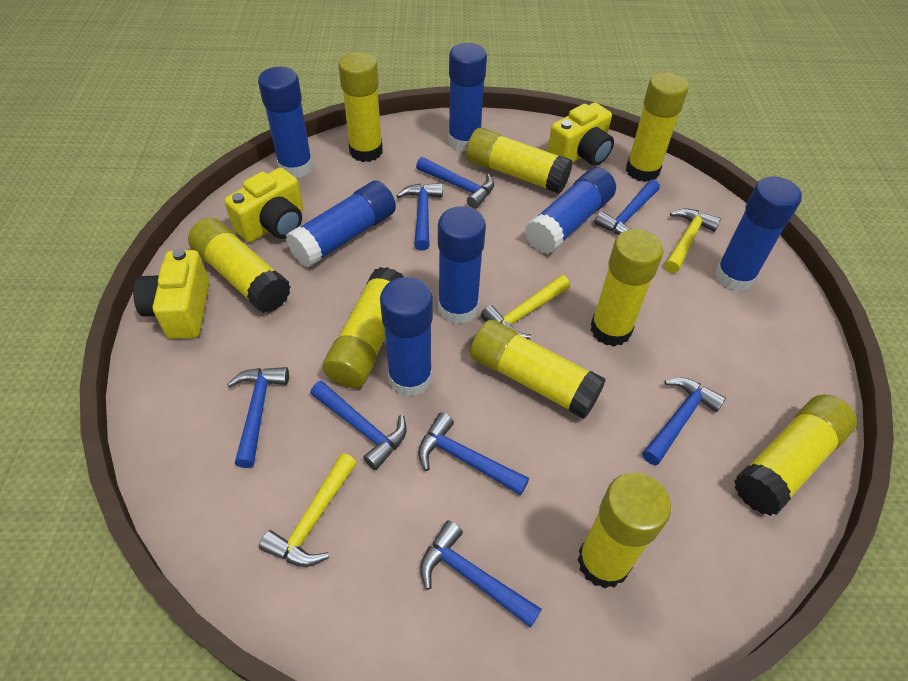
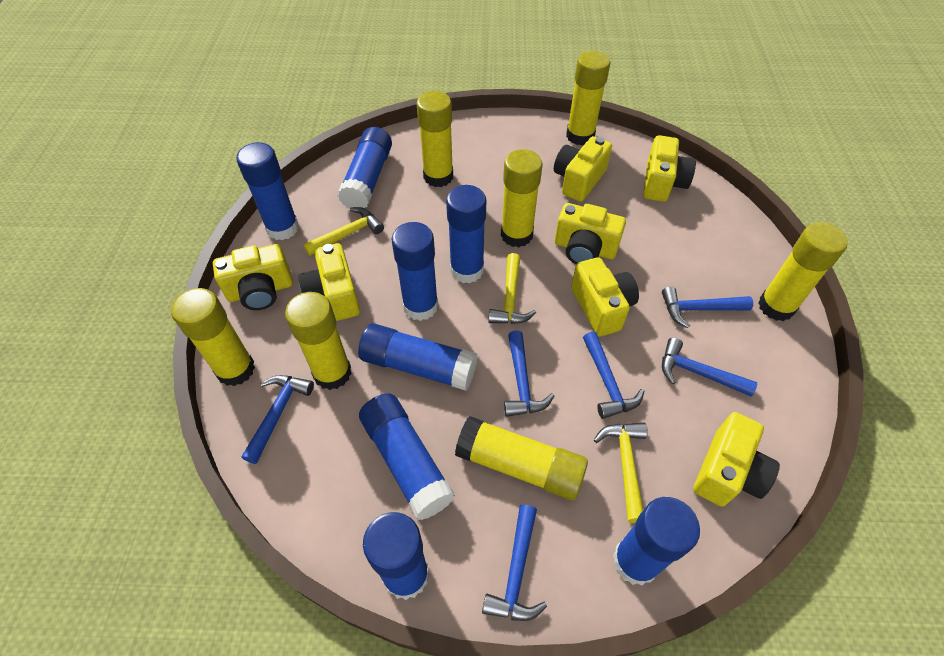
blue glue stick: 7 -> 8
blue hammer: 8 -> 6
yellow camera: 3 -> 7
yellow glue stick: 9 -> 7

